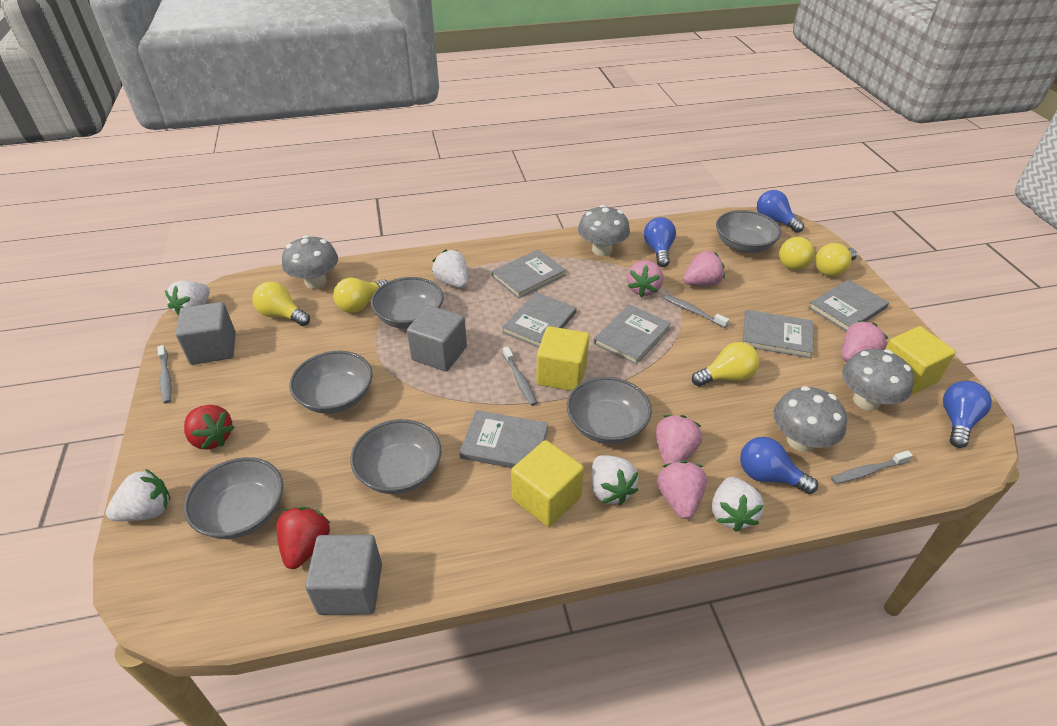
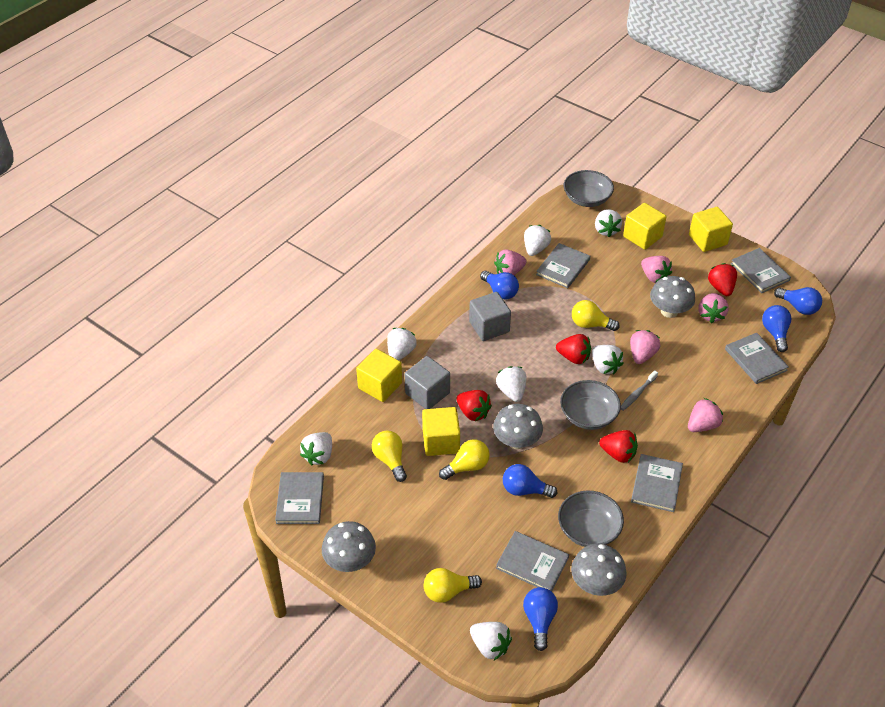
blue light bulb: 4 -> 5
grey bowl: 6 -> 3
grey cube: 3 -> 2
grey toothbrush: 4 -> 1
red strawberry: 2 -> 4
white strawberry: 5 -> 7
yellow cube: 3 -> 4
yellow light bulb: 5 -> 4

